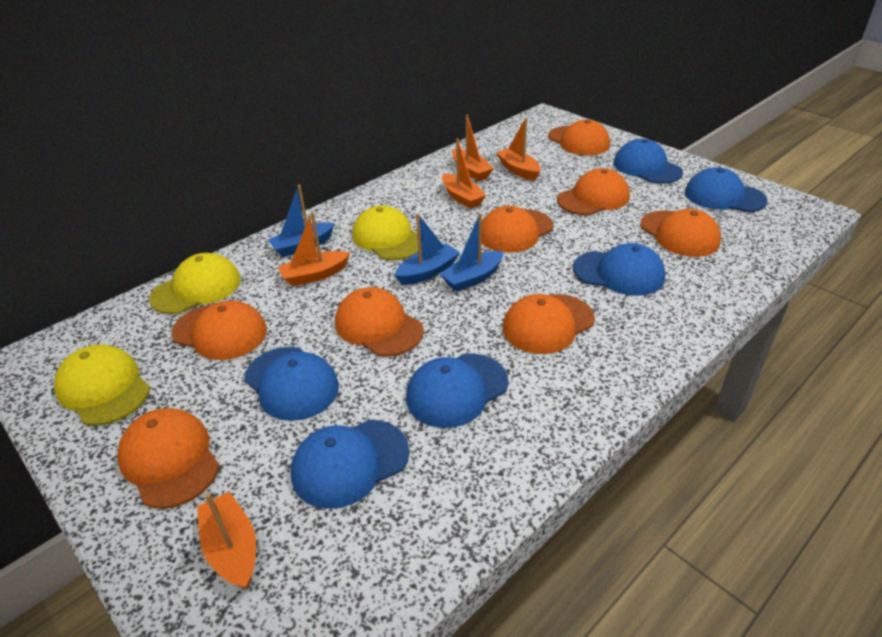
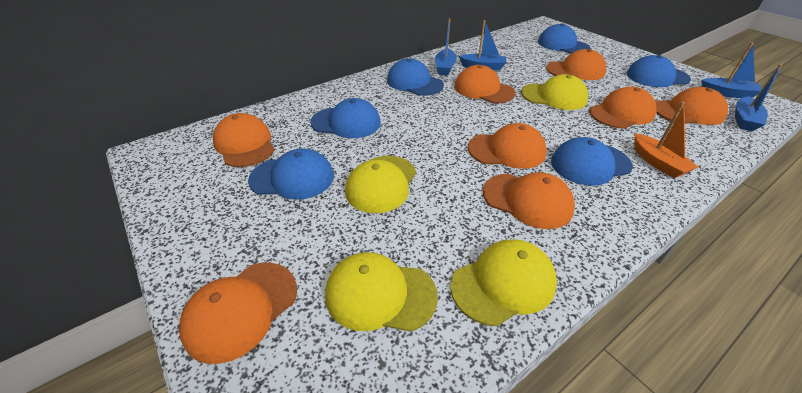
blue boat: 3 -> 4
orange boat: 5 -> 1
yellow cap: 3 -> 4

